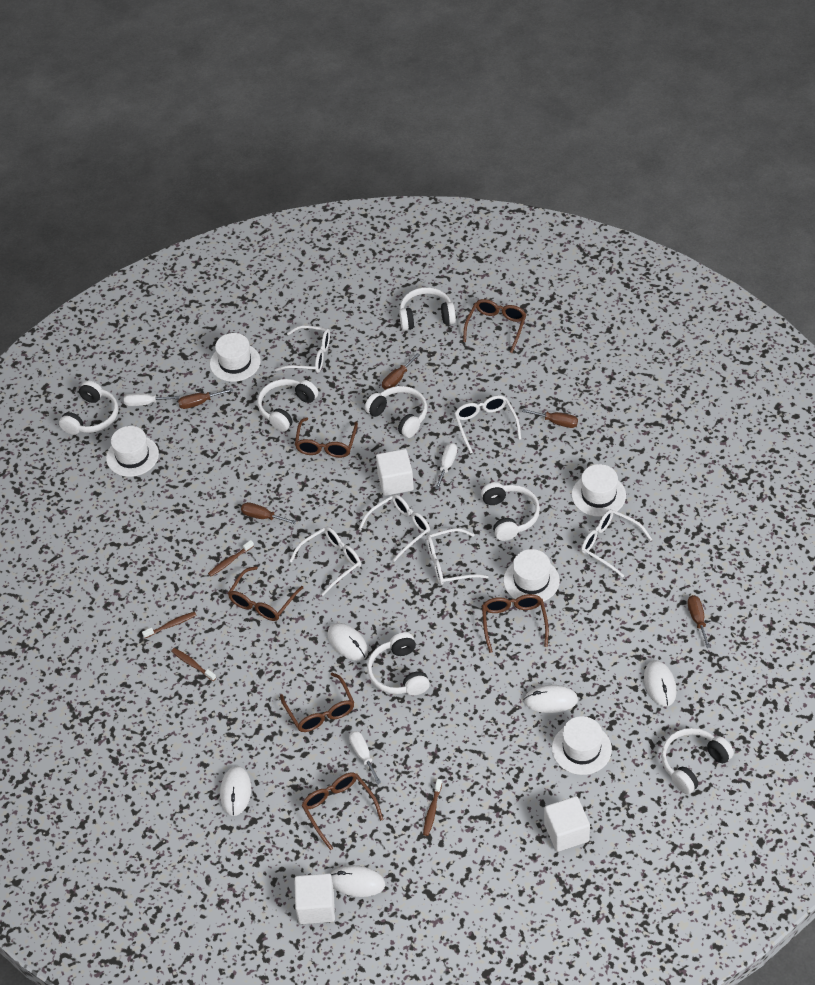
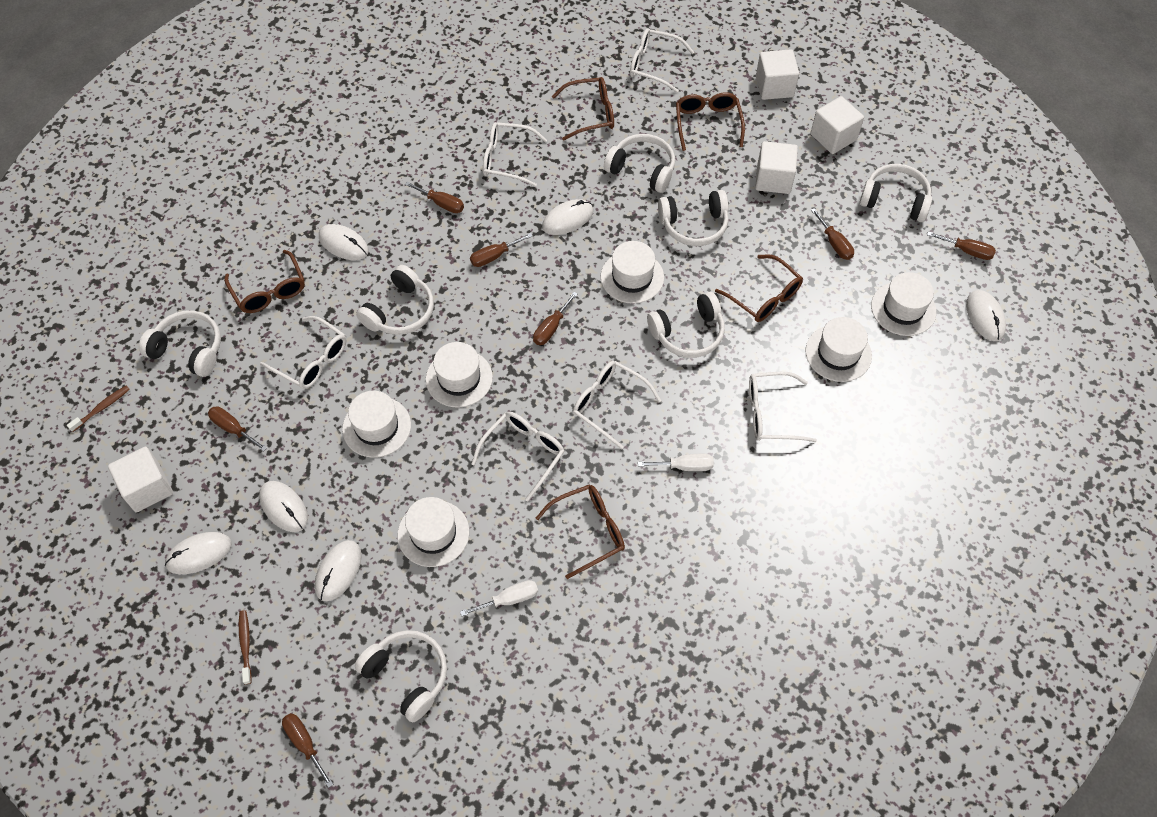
brown glasses: 6 -> 5
brown screwdriver: 5 -> 7
brown toothbrush: 4 -> 2
white cube: 3 -> 4
white hat: 5 -> 6
white mouse: 5 -> 6
white screwdriver: 3 -> 2

